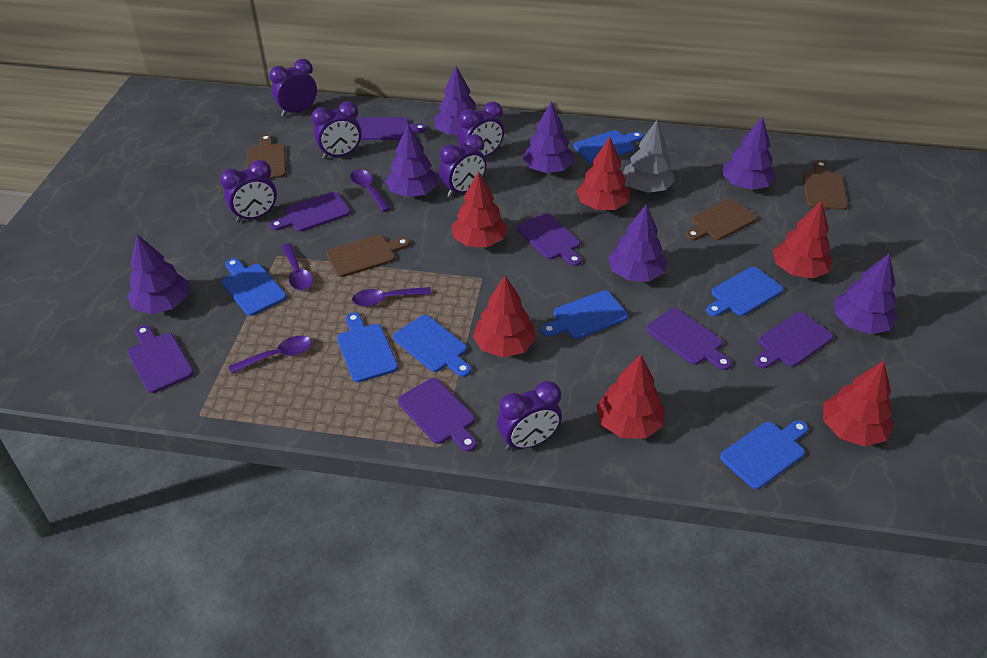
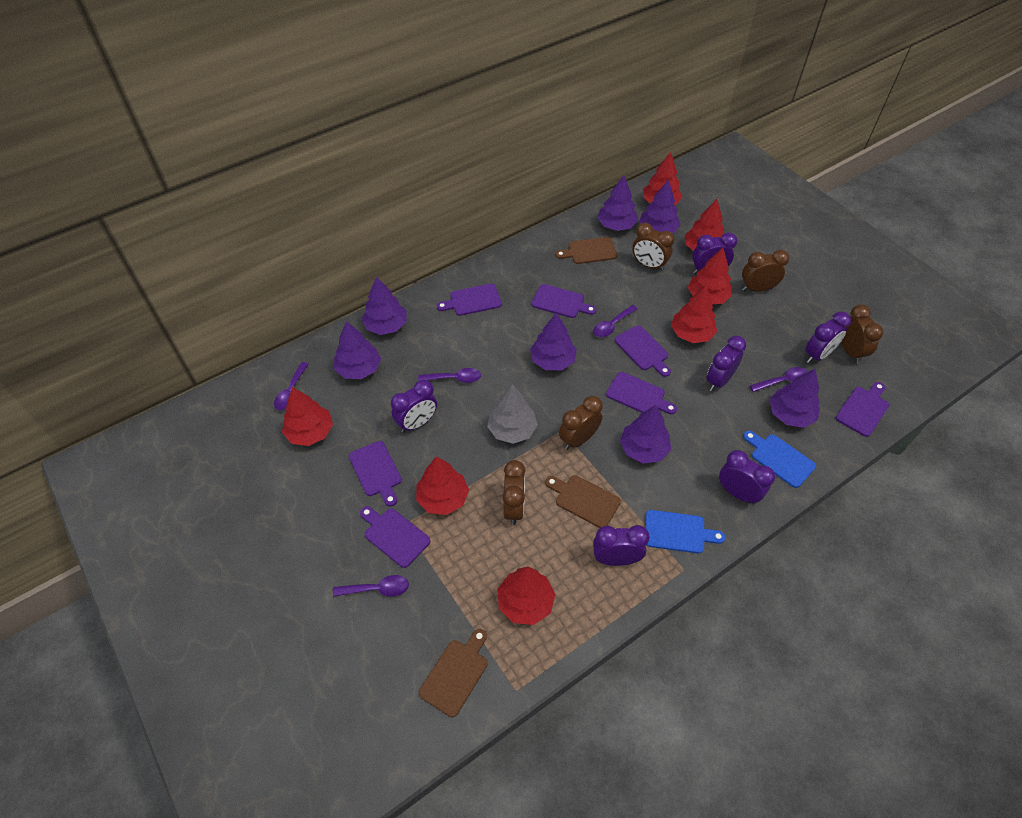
blue cutting board: 7 -> 2
brown clock: 0 -> 5
brown cutting board: 4 -> 3
purple spoon: 4 -> 5
red tree: 6 -> 7

